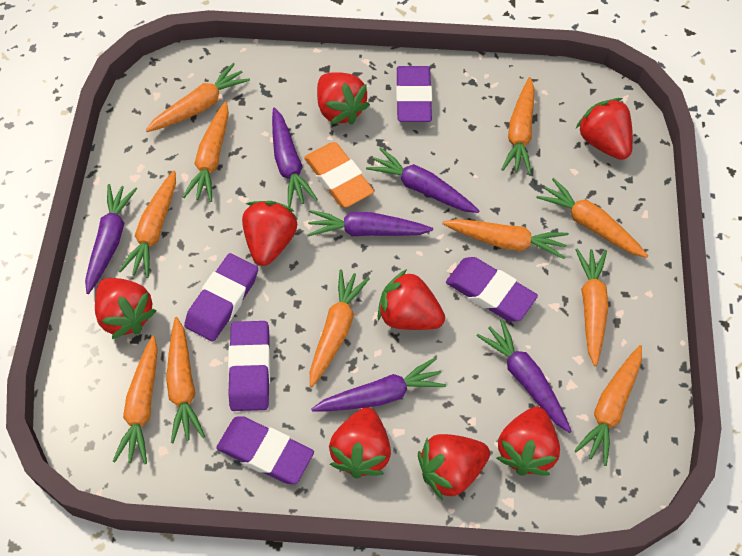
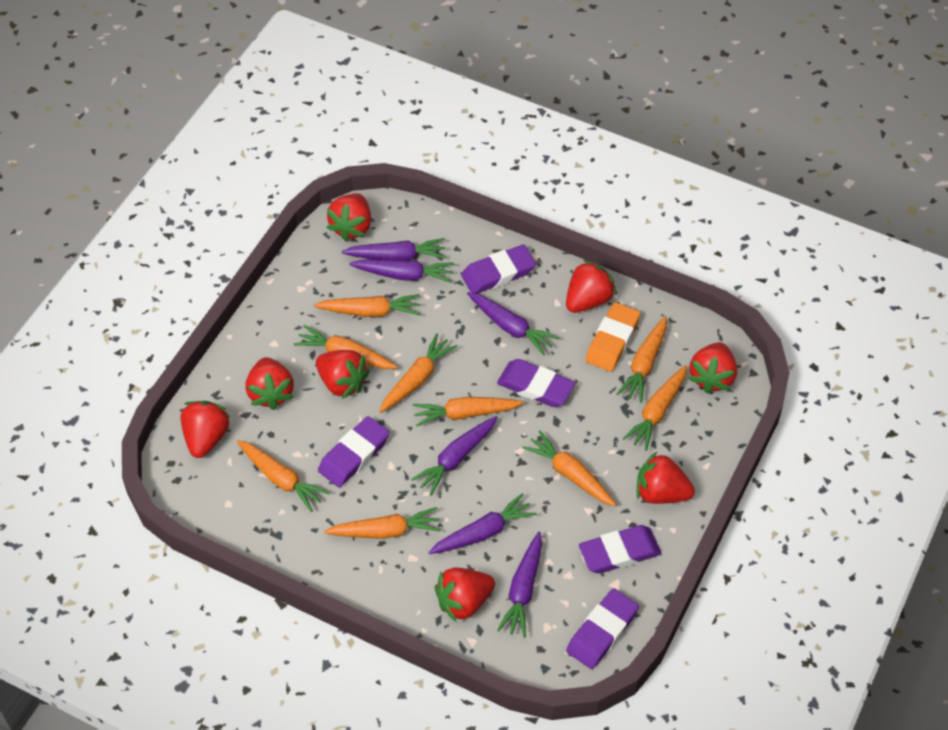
orange carrot: 11 -> 9

